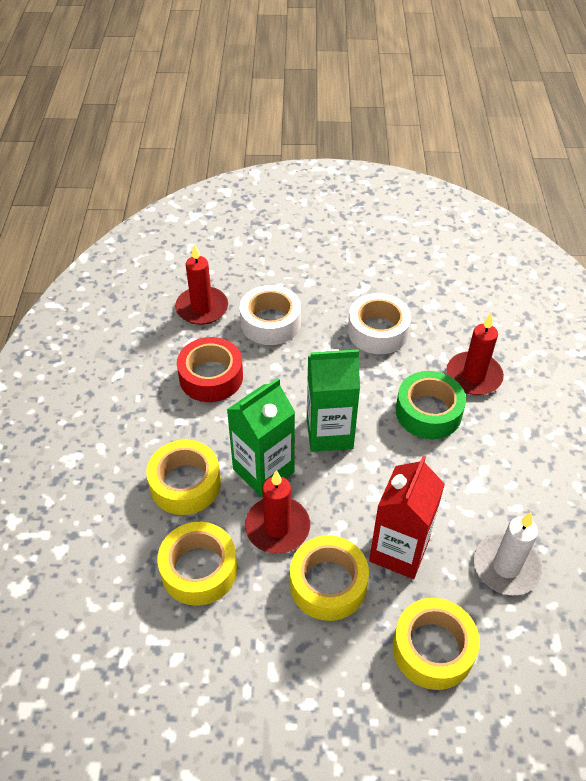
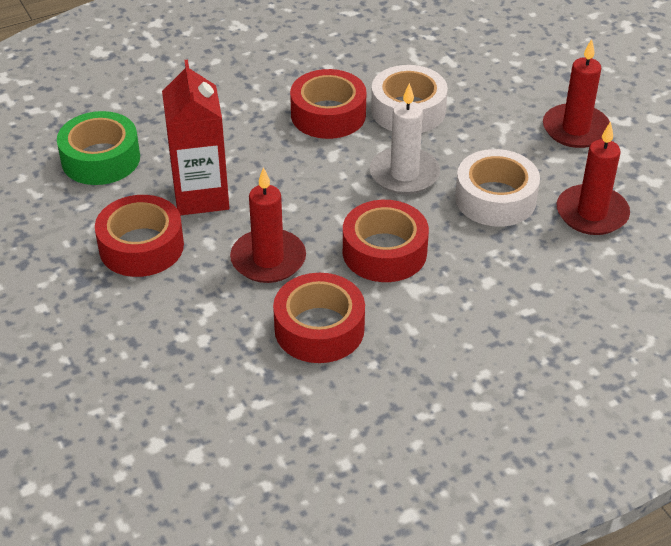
green carton: 2 -> 0
red tape: 1 -> 4
yellow tape: 4 -> 0

